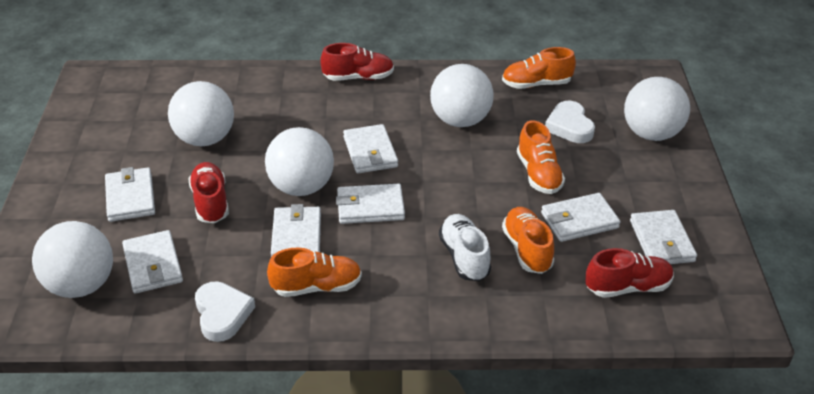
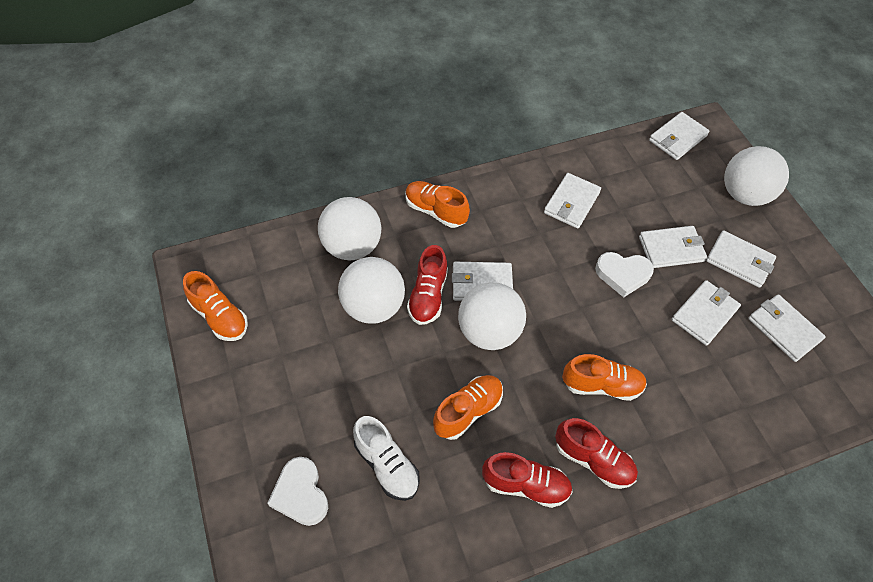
white ball: 5 -> 4

